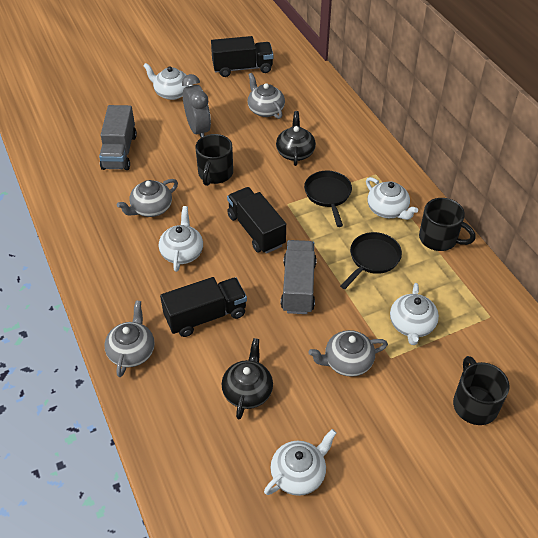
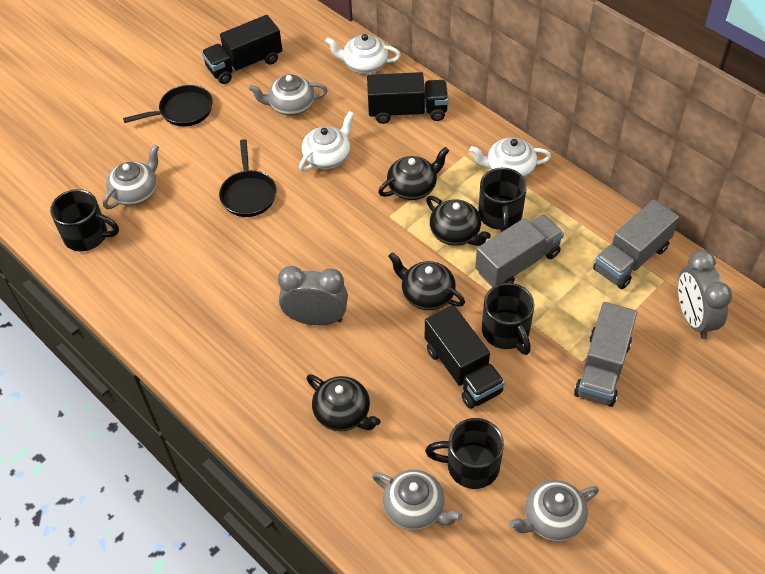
black mug: 3 -> 4
black teapot: 2 -> 4
grey clock: 1 -> 2
grey truck: 2 -> 3
white teapot: 5 -> 3

